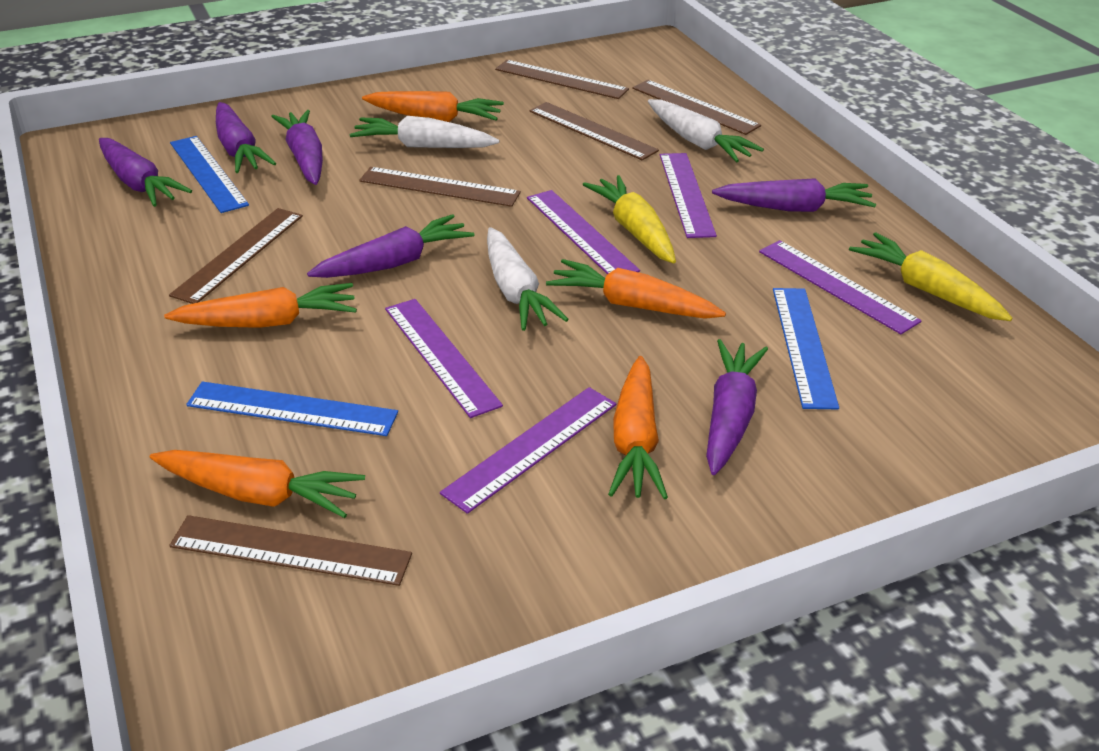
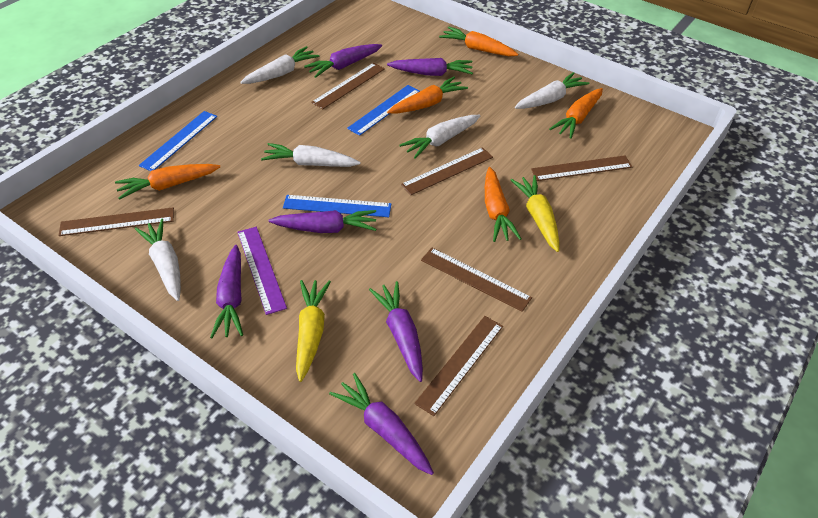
purple ruler: 5 -> 1
white carrot: 3 -> 5

